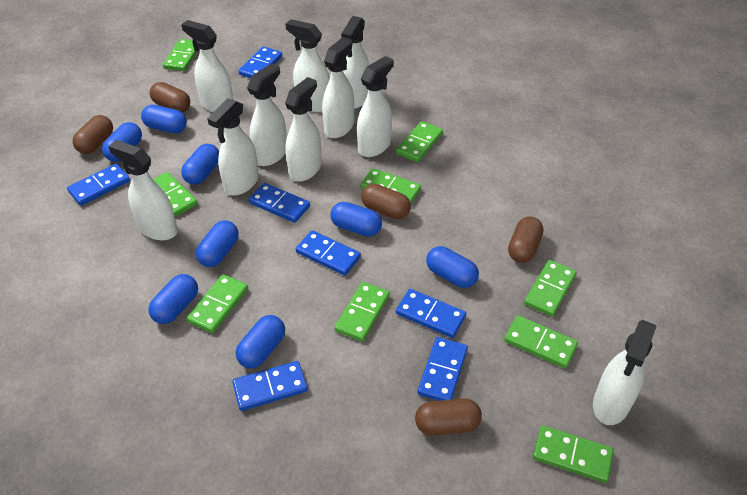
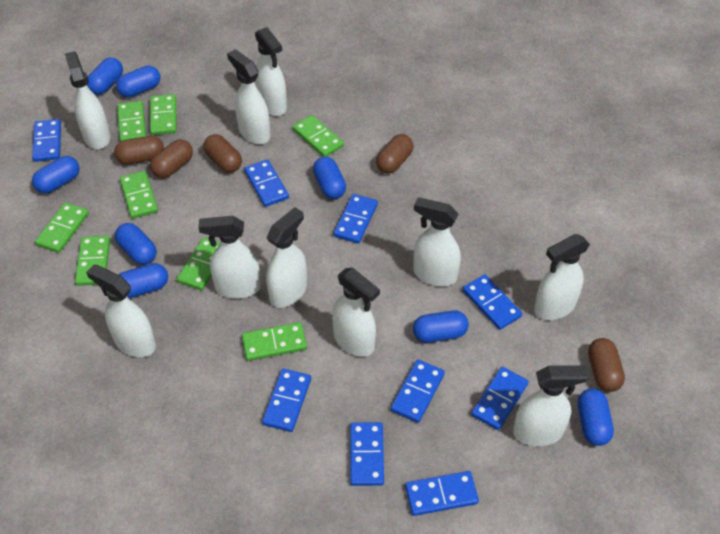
blue domino: 7 -> 9
green domino: 9 -> 8

